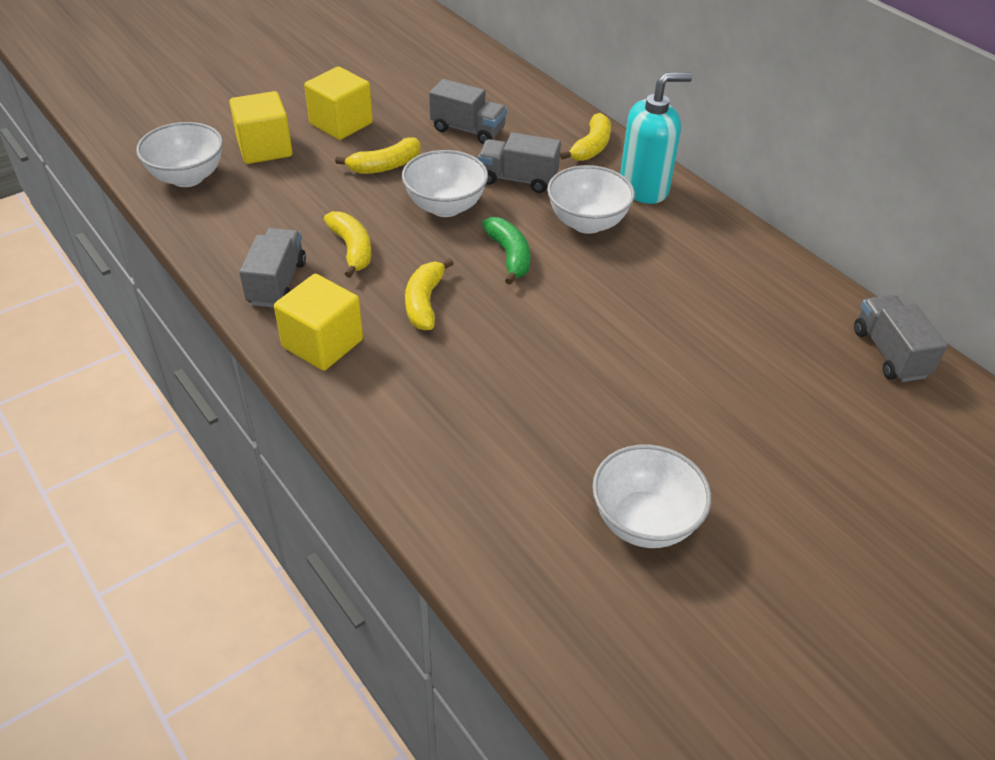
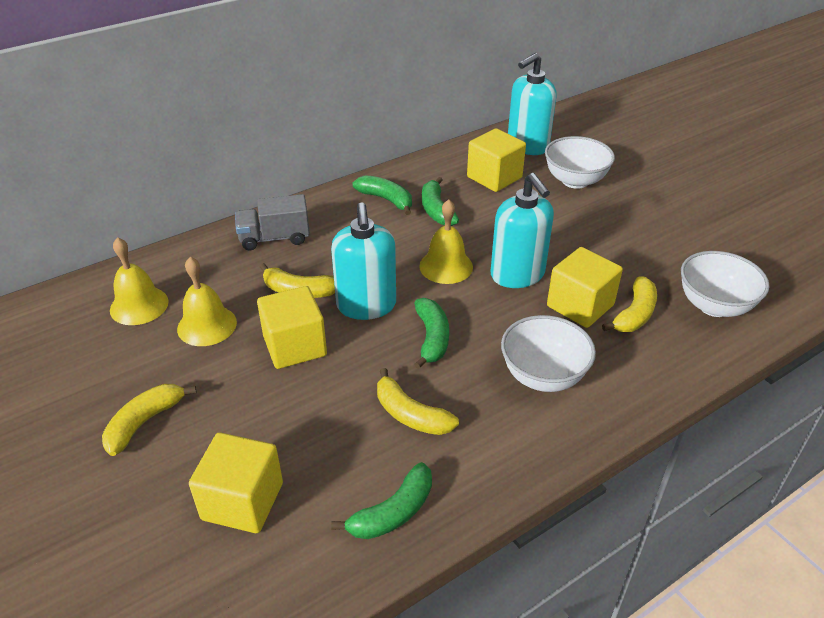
green banana: 1 -> 4
grey truck: 4 -> 1
turquoise soap dispenser: 1 -> 3
white bowl: 4 -> 3
yellow bell: 0 -> 3
yellow cube: 3 -> 4

